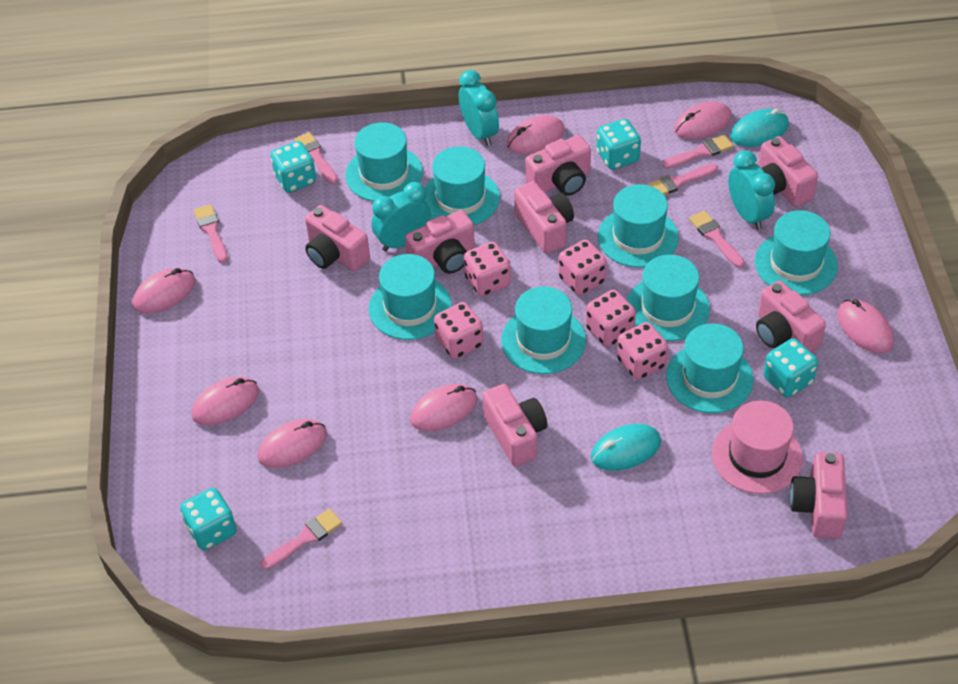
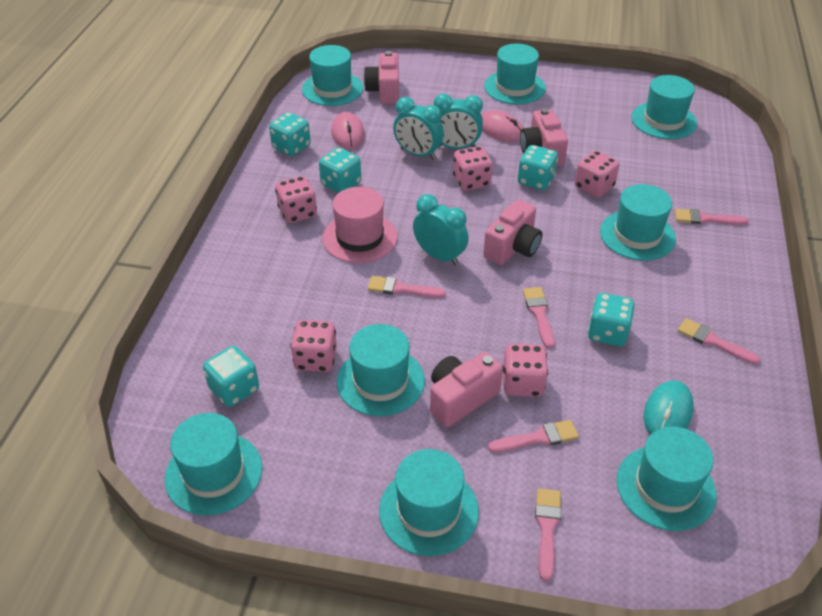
pink camera: 8 -> 4
pink mouse: 7 -> 2
turquoise dice: 4 -> 5
turquoise mouse: 2 -> 1

